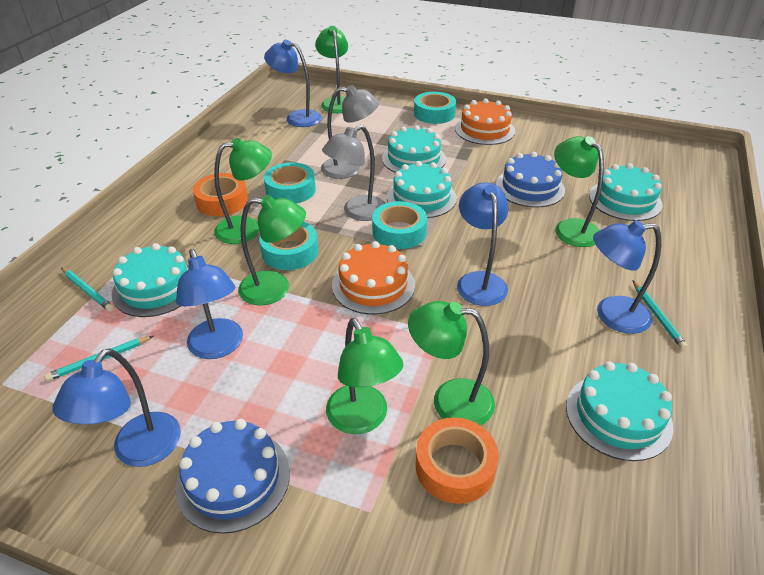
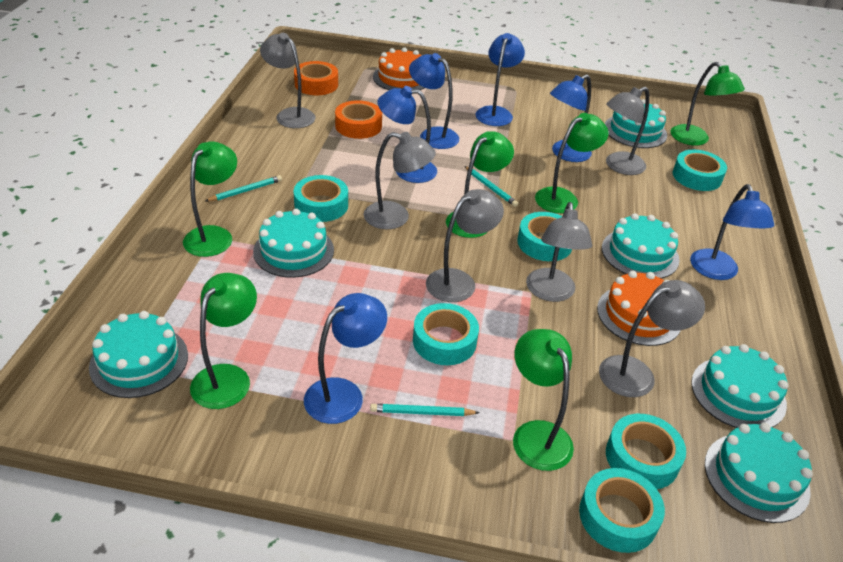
blue cake: 2 -> 0
blue lamp: 5 -> 6
grey lamp: 2 -> 6
turquoise cake: 5 -> 6
turquoise tape: 4 -> 6

